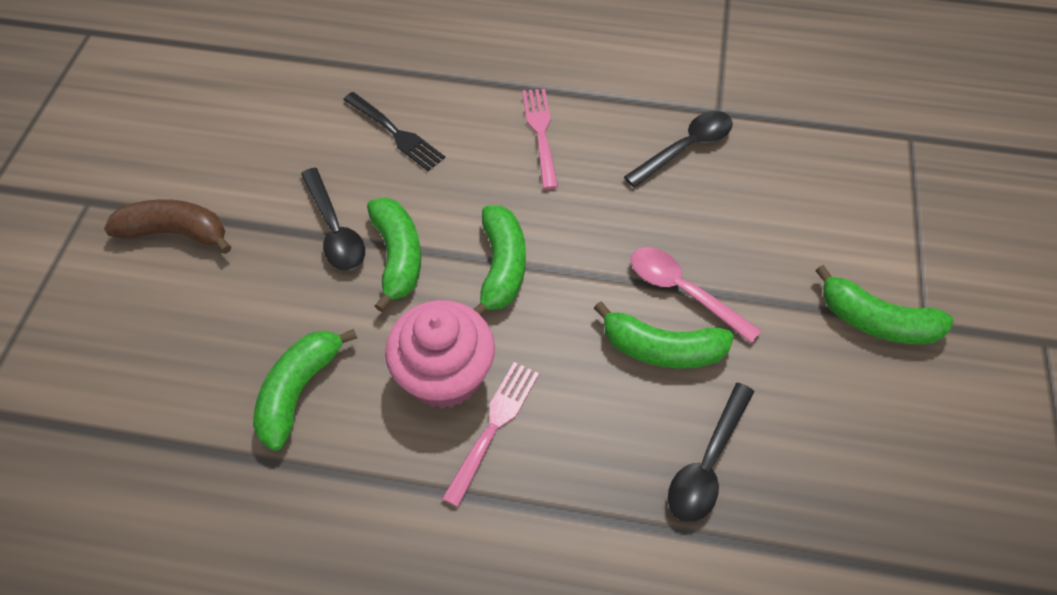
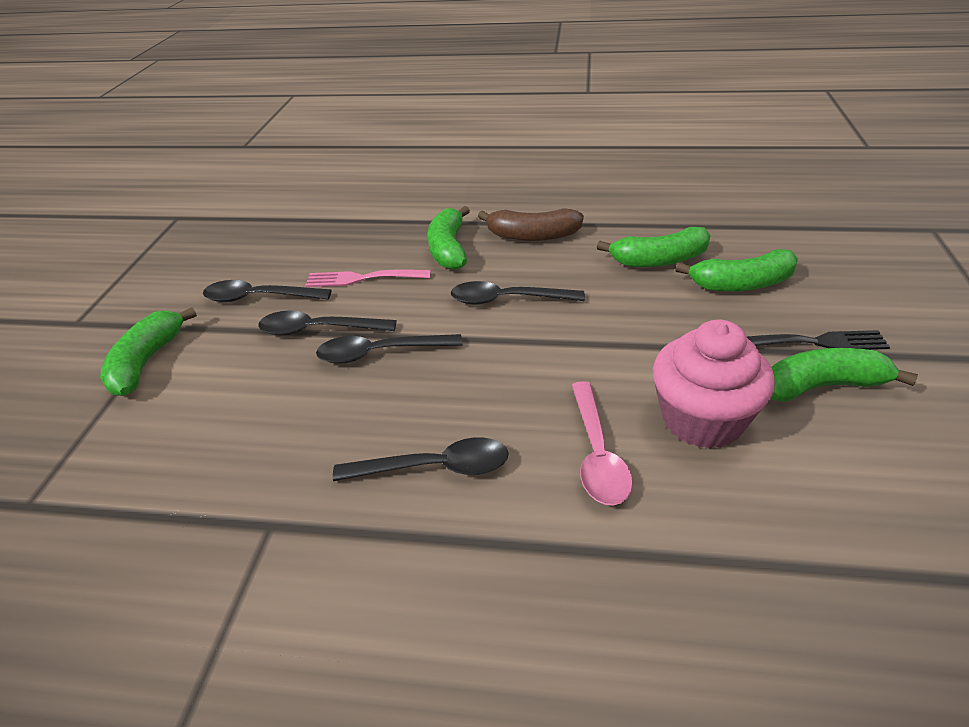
black spoon: 3 -> 5
pink fork: 2 -> 1

